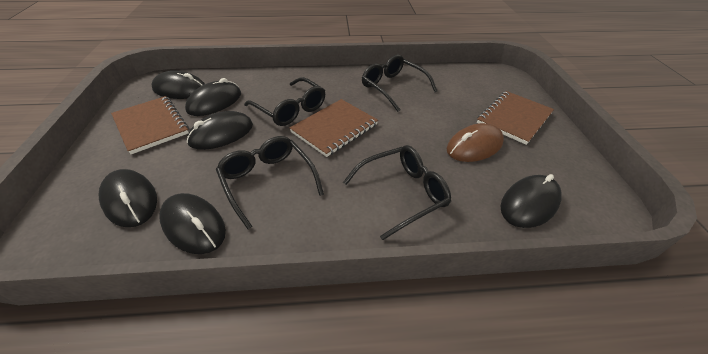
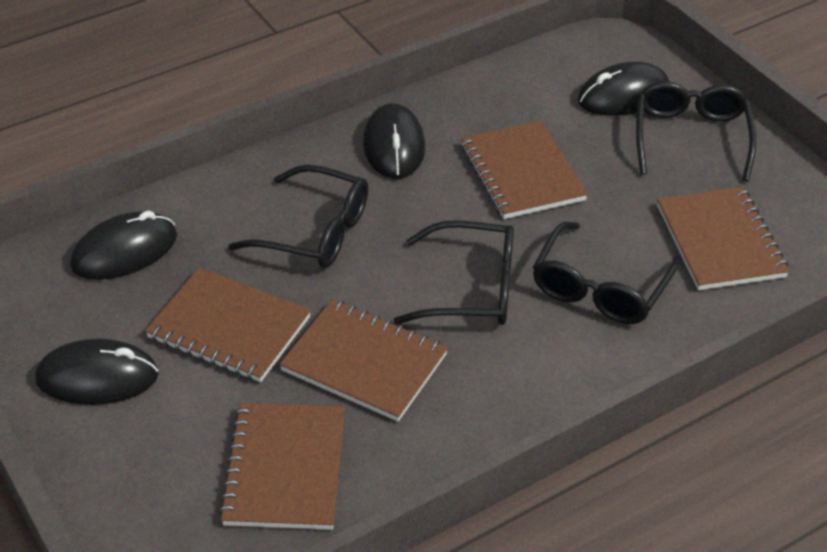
black mouse: 6 -> 4
brown mouse: 1 -> 0
brown notebook: 3 -> 5

